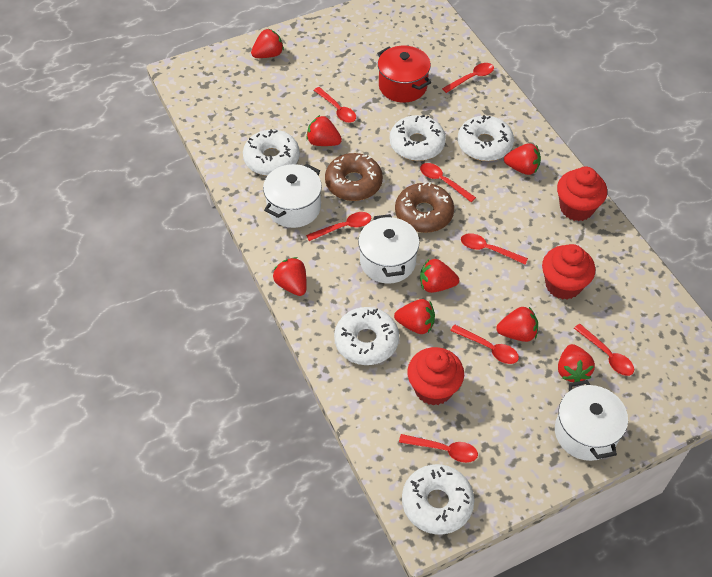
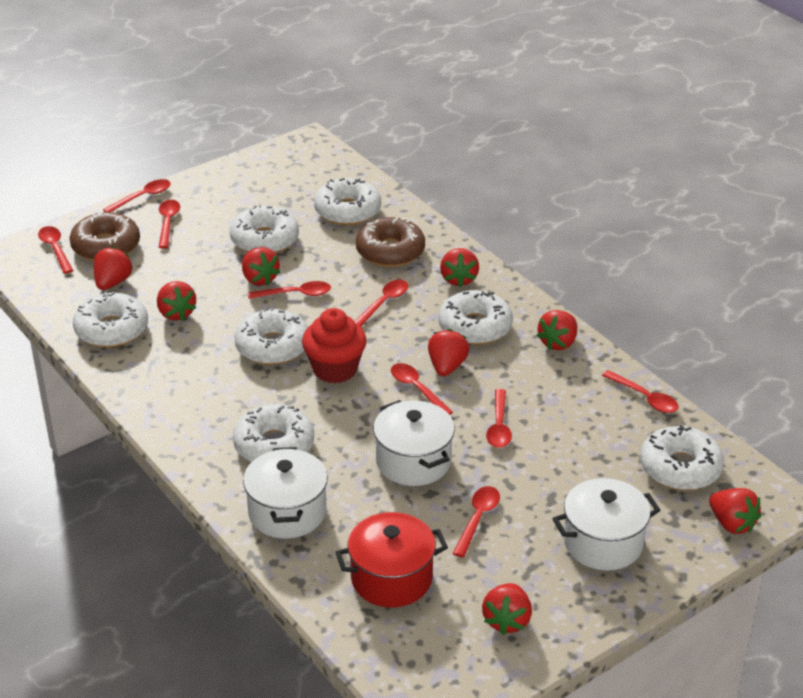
red cupcake: 3 -> 1
red spoon: 8 -> 9
white donut: 5 -> 7

